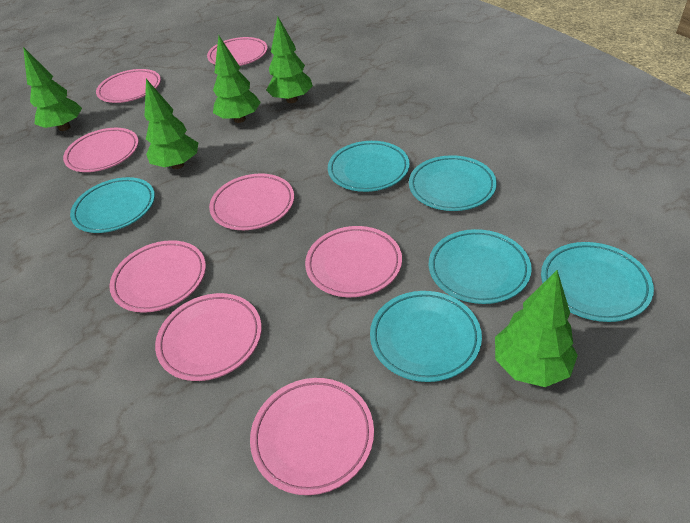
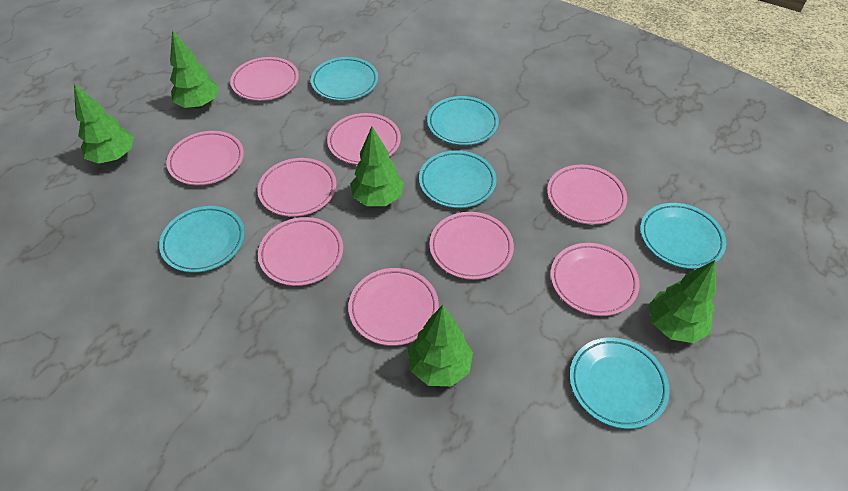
pink plate: 8 -> 9

